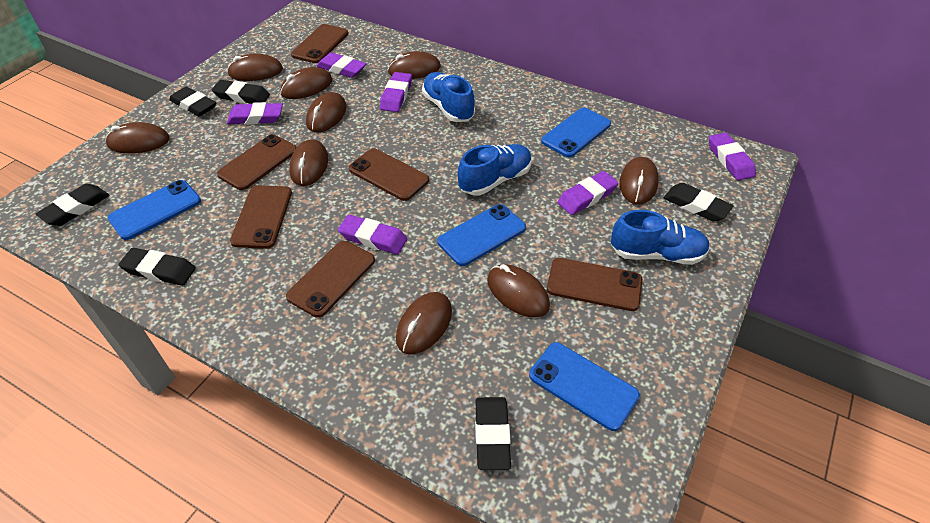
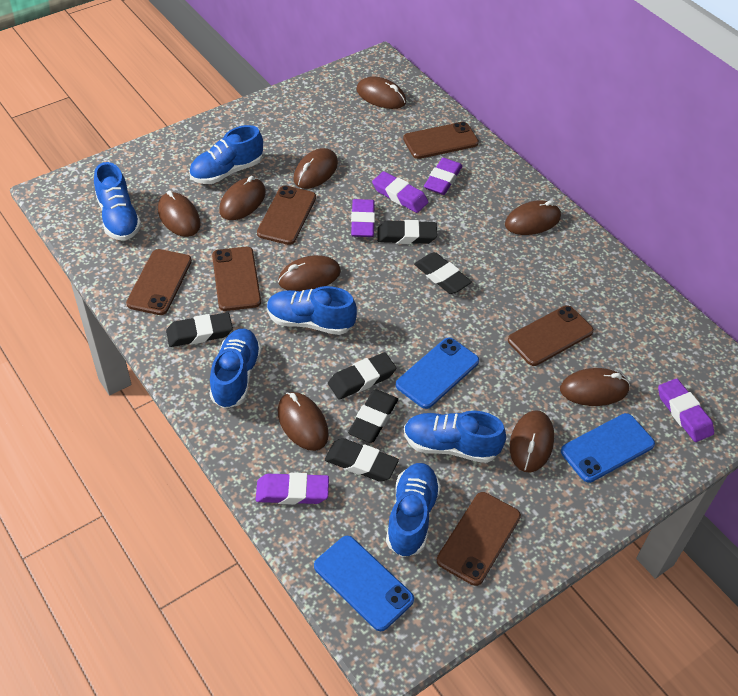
blue phone: 4 -> 3
blue shoe: 3 -> 6
purple eraser: 6 -> 5

